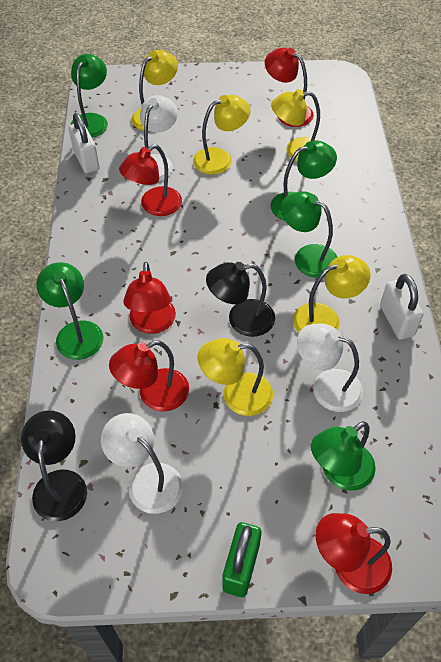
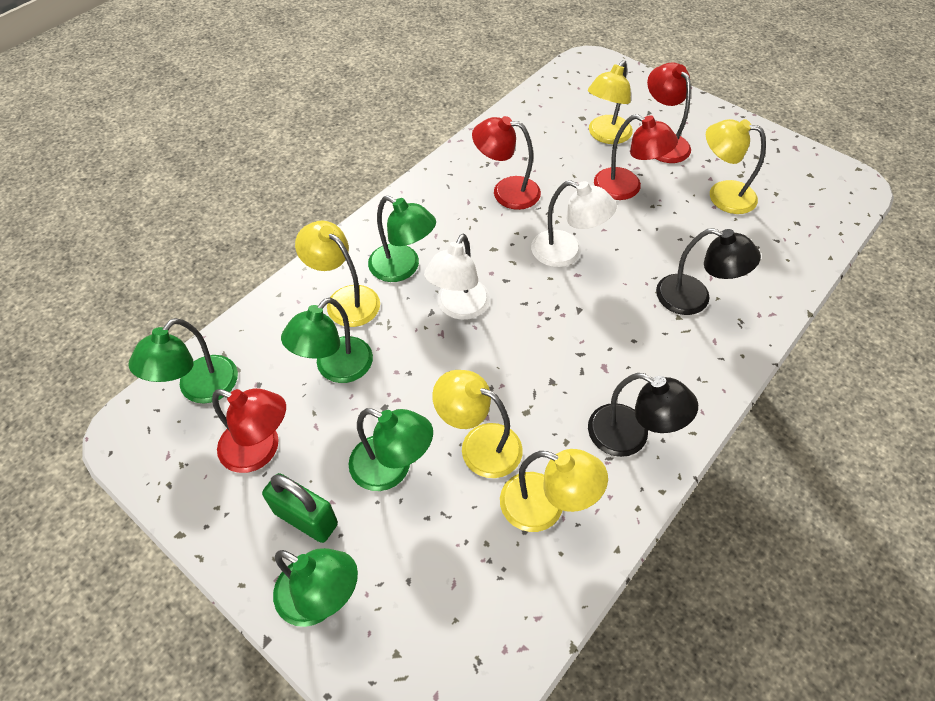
red lamp: 5 -> 4
white lamp: 3 -> 2
white padlock: 2 -> 0

